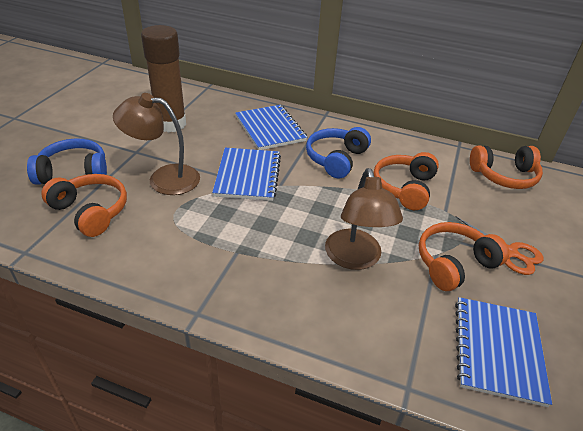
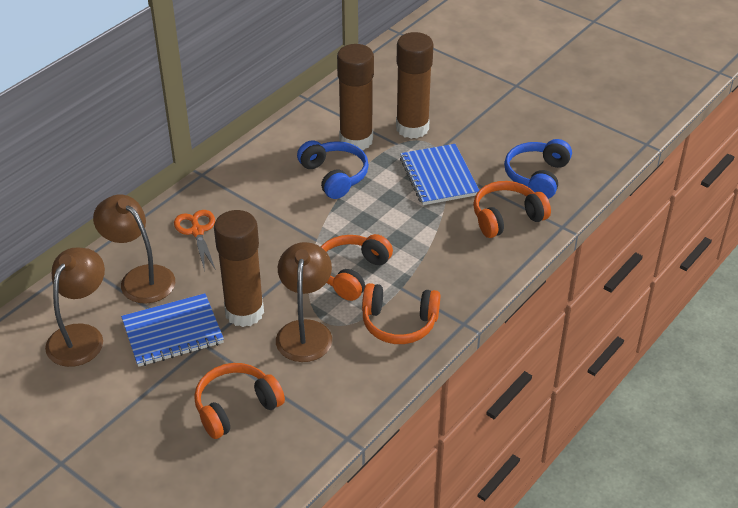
blue notebook: 3 -> 2
brown glue stick: 1 -> 3
brown lamp: 2 -> 3

